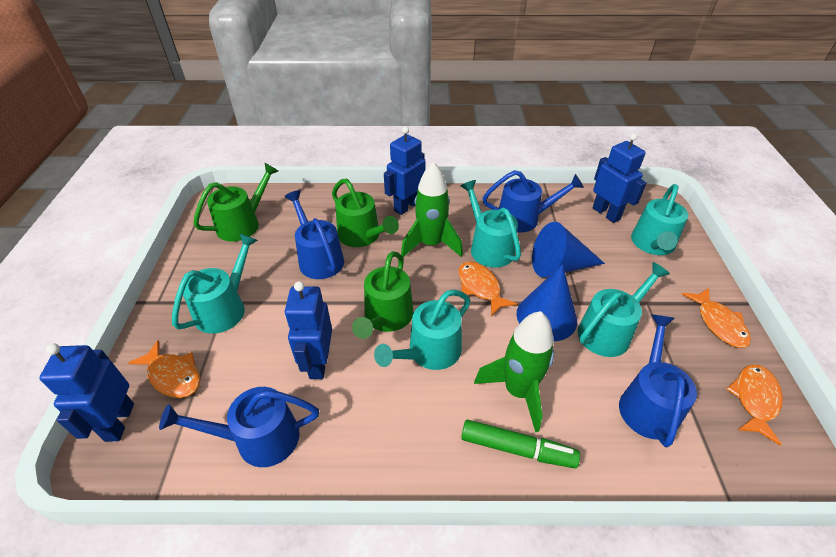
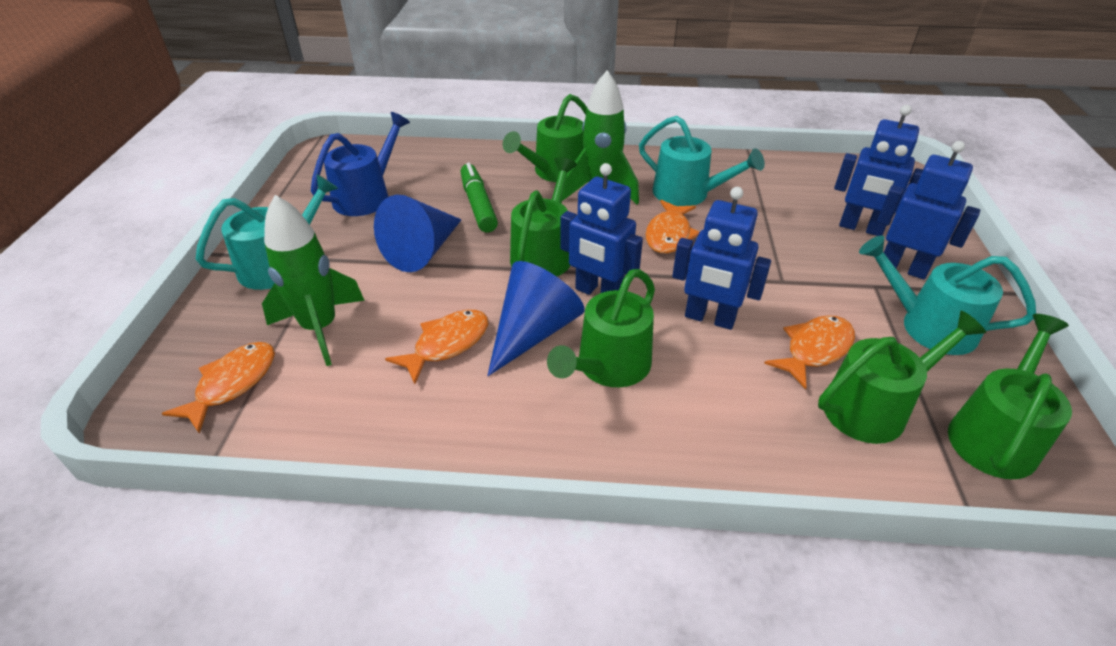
blue watering can: 4 -> 1
green watering can: 3 -> 5
turquoise watering can: 5 -> 3

